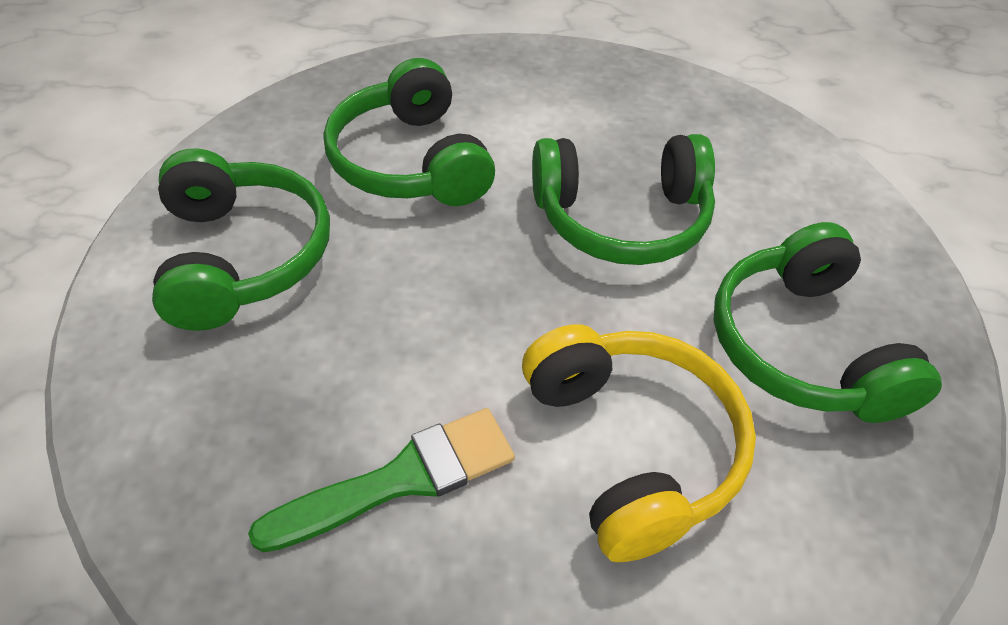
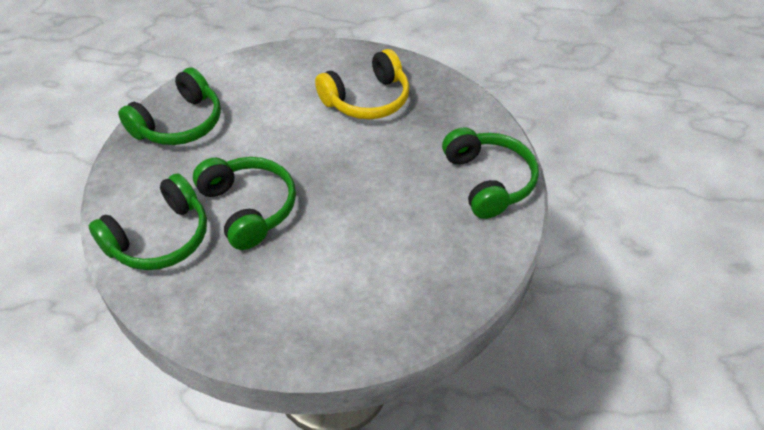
green brush: 1 -> 0

